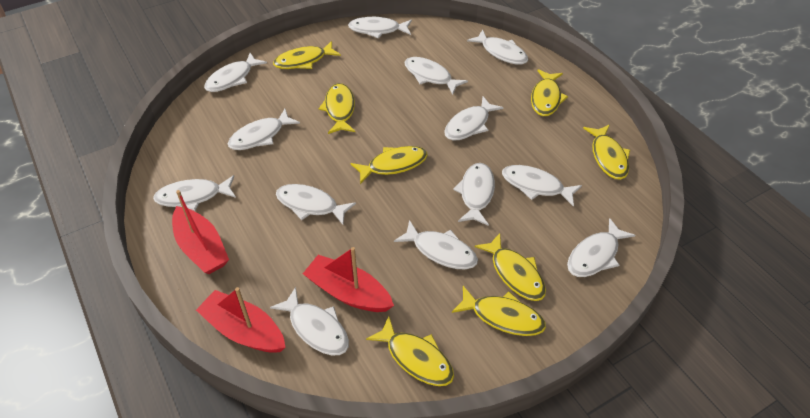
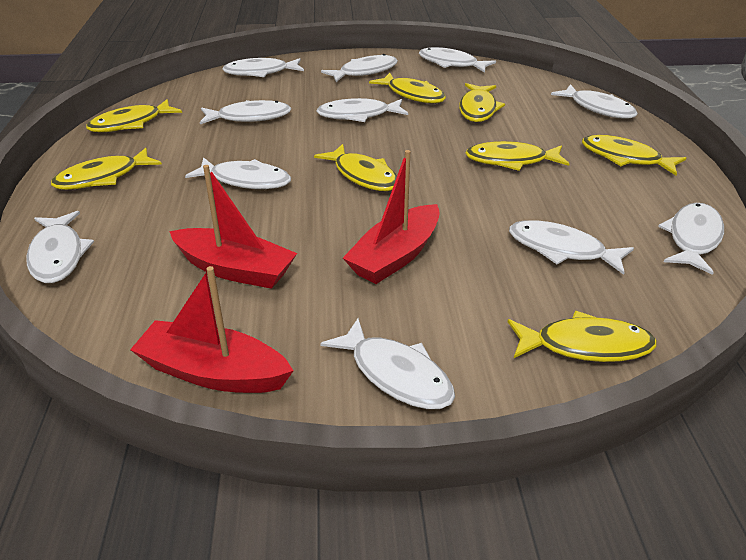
white fish: 13 -> 11

